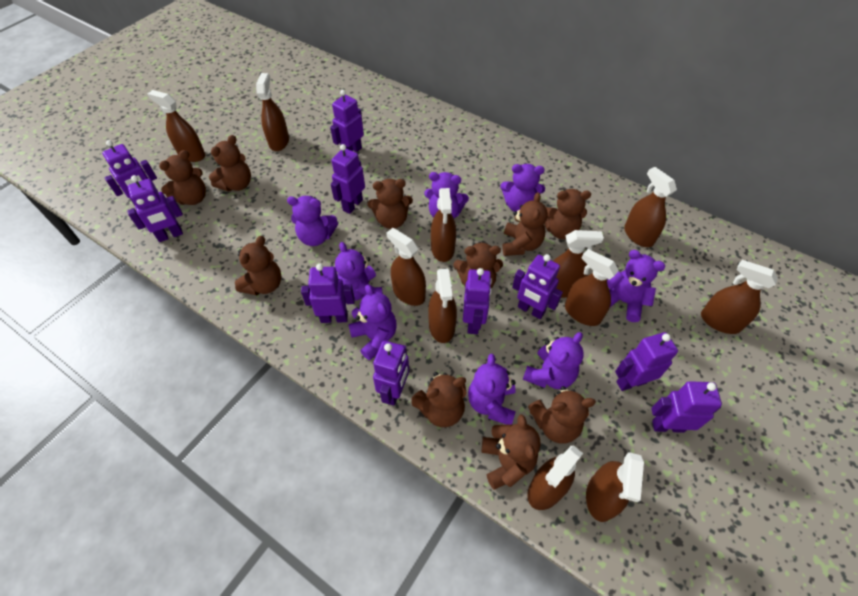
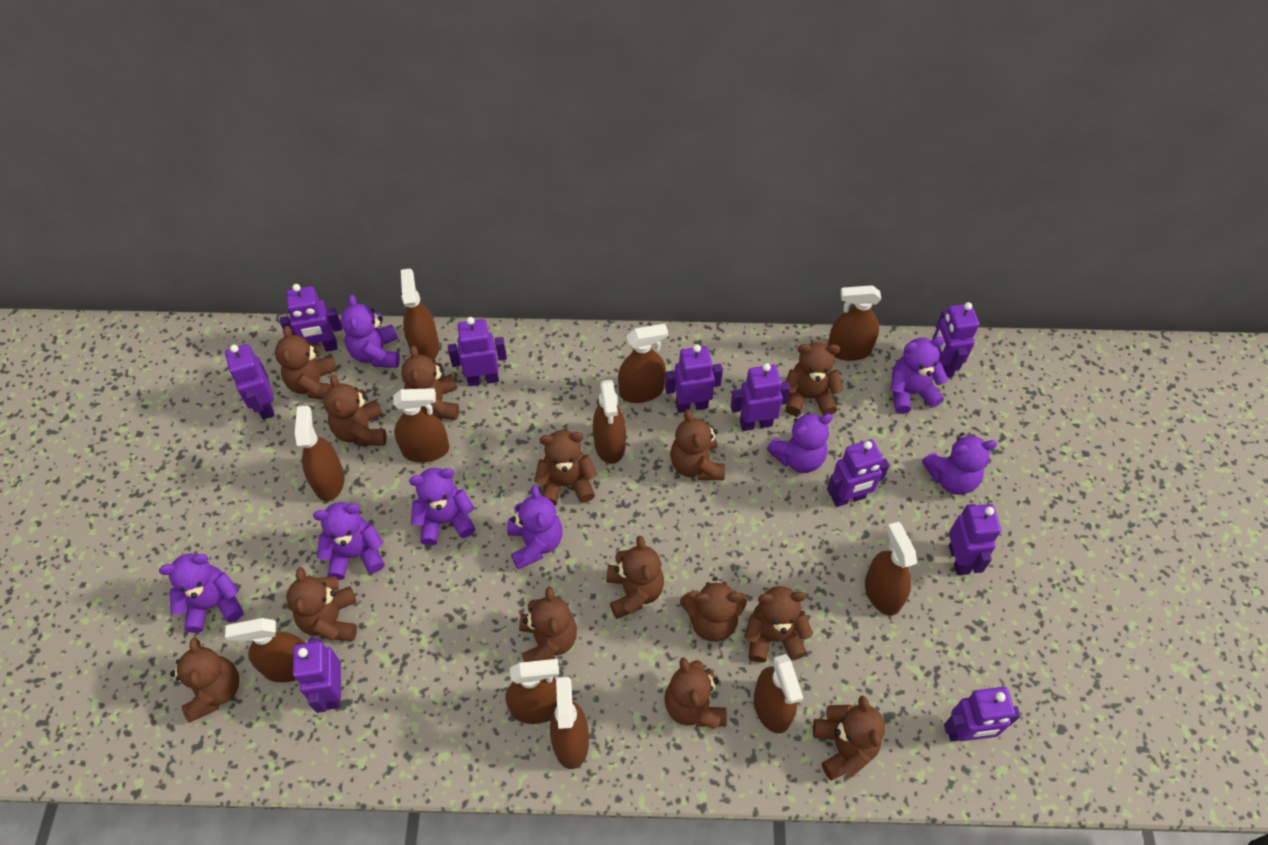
brown teddy bear: 10 -> 14

